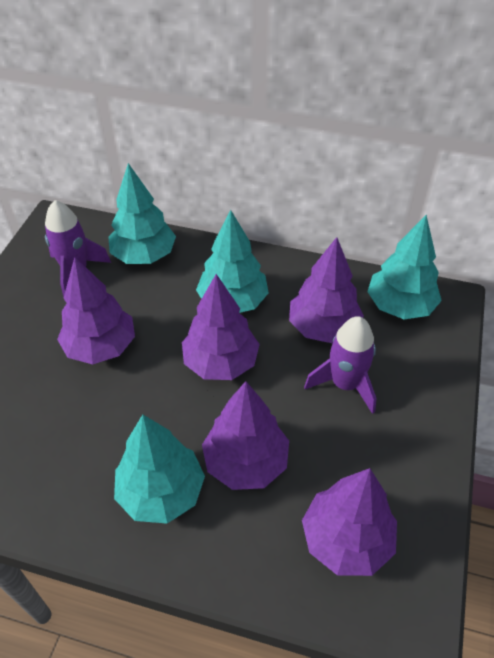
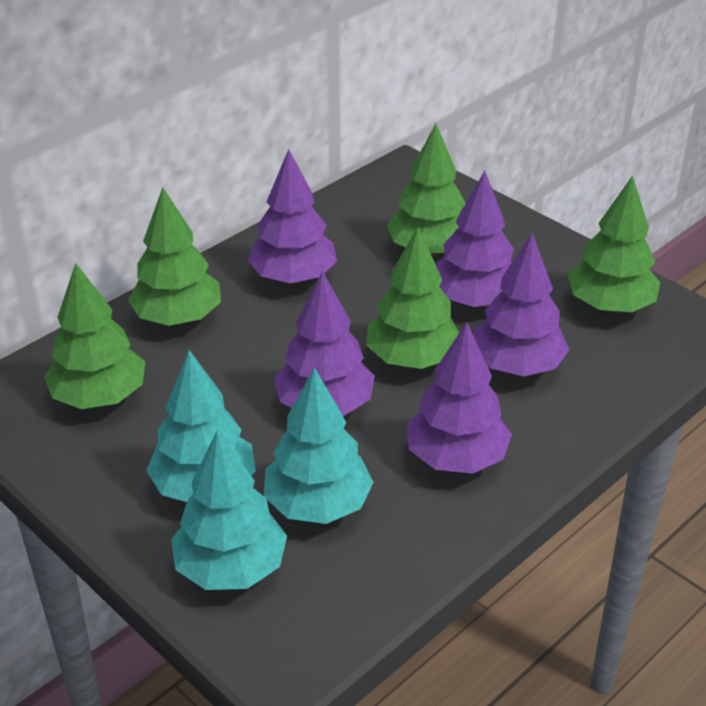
green tree: 0 -> 5
purple rocket: 2 -> 0
turquoise tree: 4 -> 3

